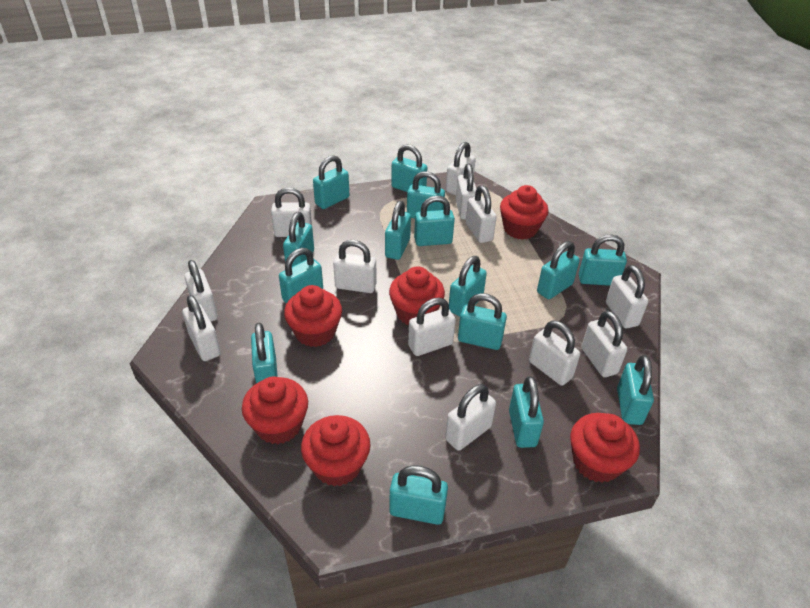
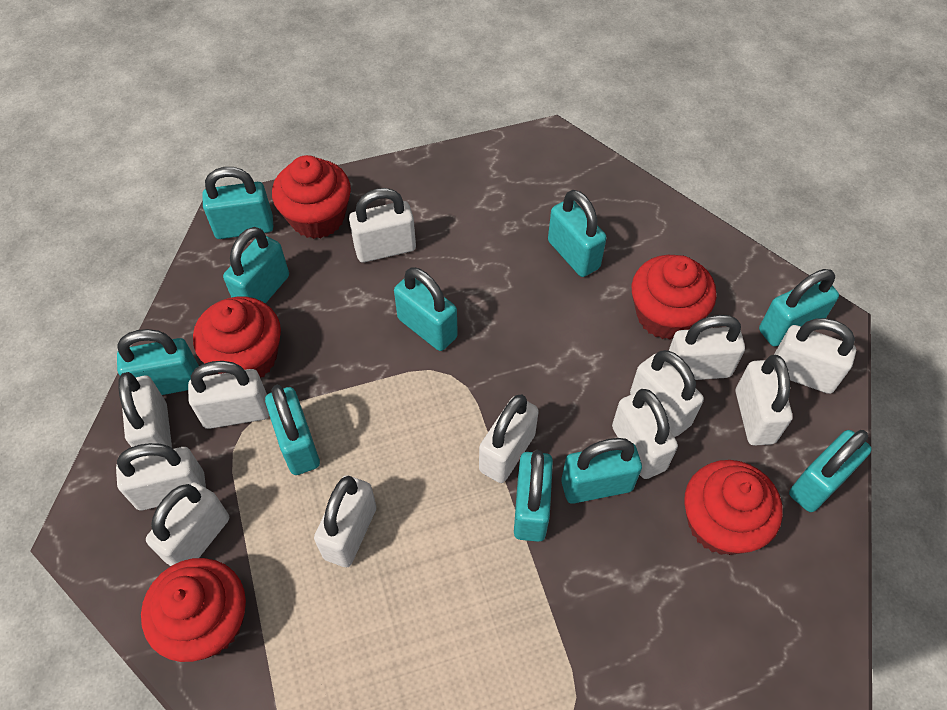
red cupcake: 6 -> 5
turquoise padlock: 15 -> 10

